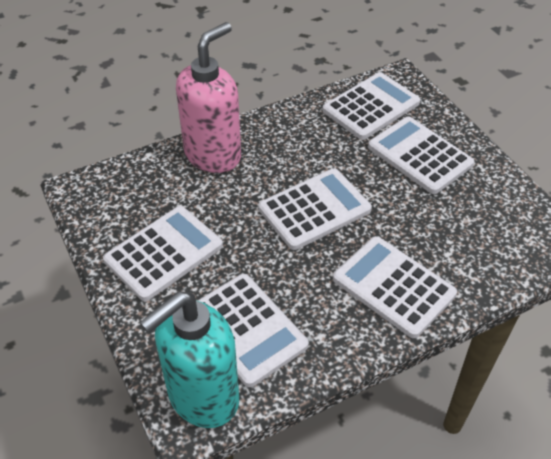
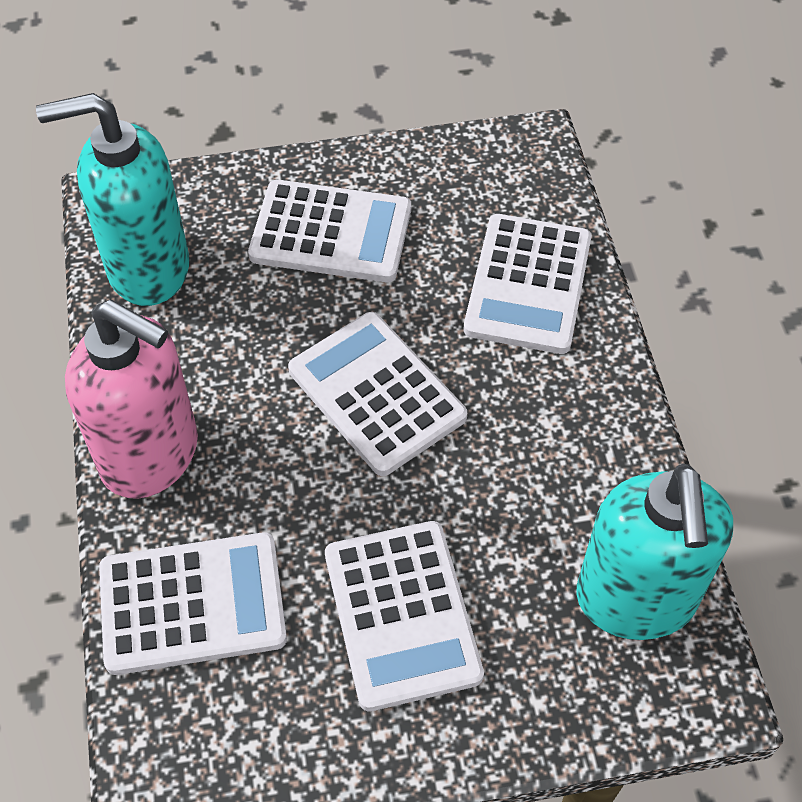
turquoise soap dispenser: 1 -> 2
white calculator: 6 -> 5

